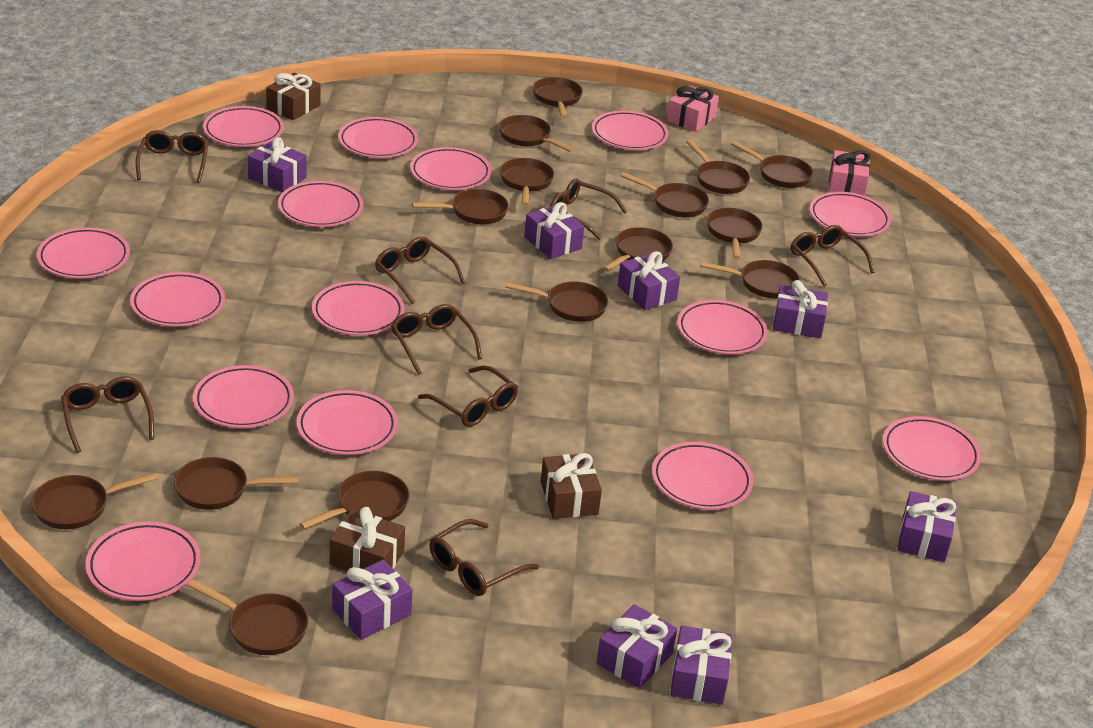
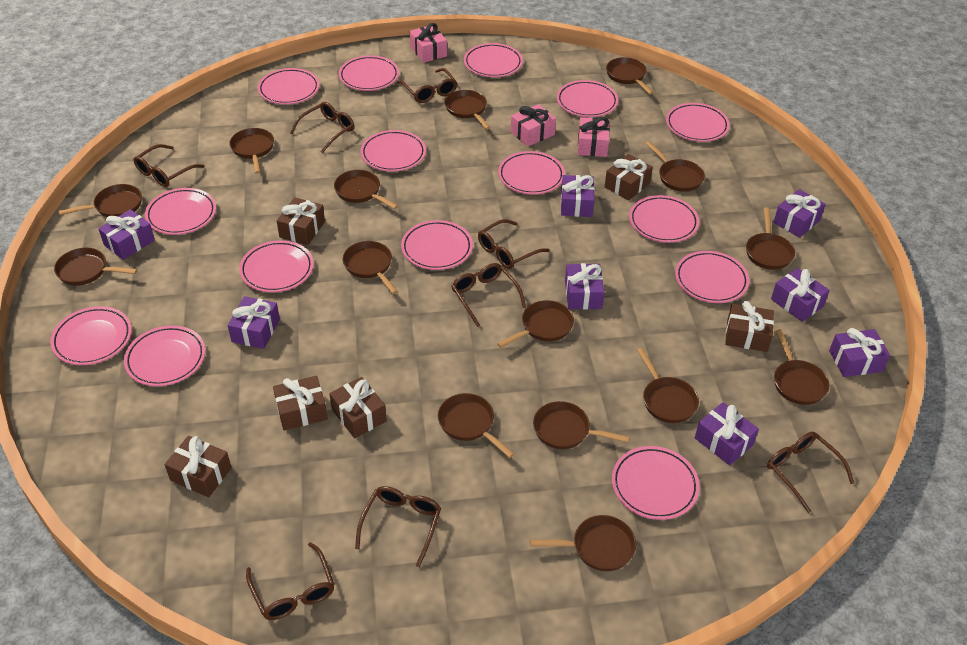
brown gift: 3 -> 6
pink gift: 2 -> 3

